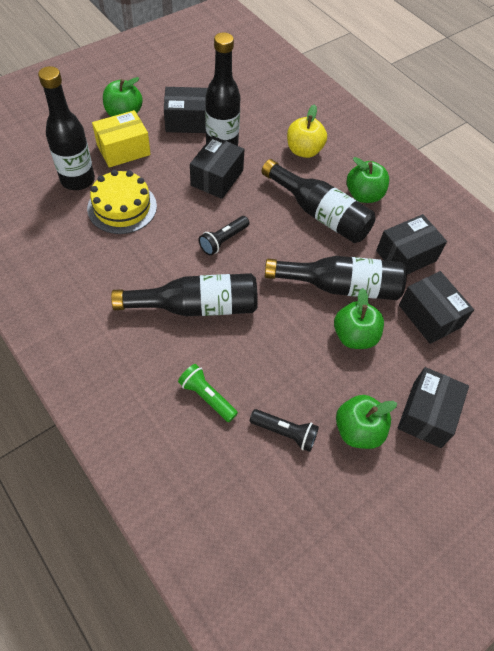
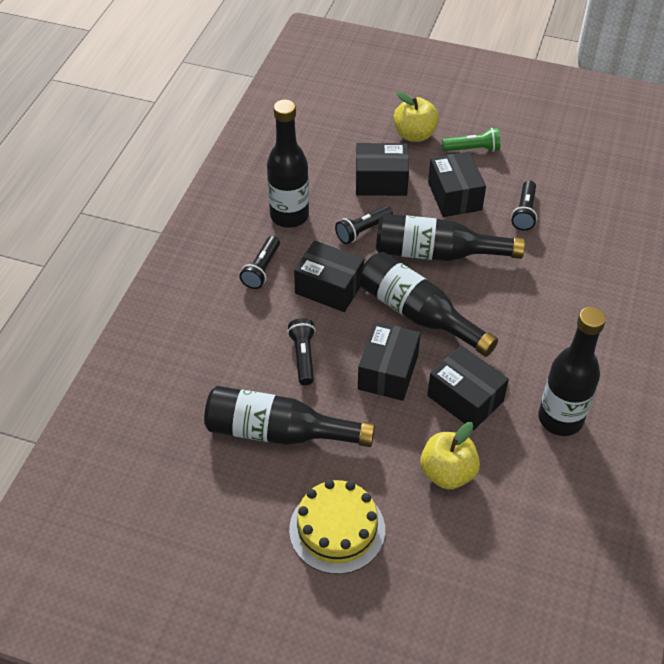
black flashlight: 2 -> 4
green apple: 4 -> 0
yellow apple: 1 -> 2
yellow box: 1 -> 0

